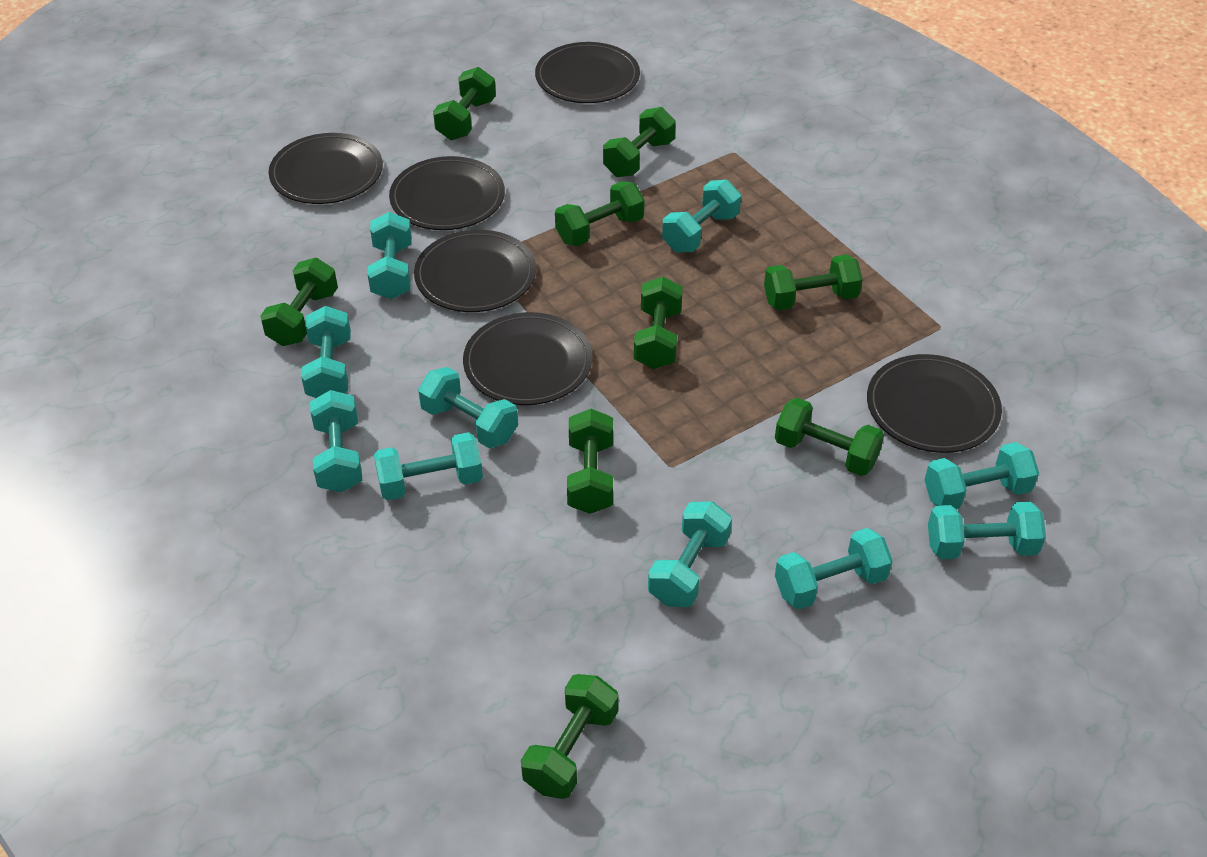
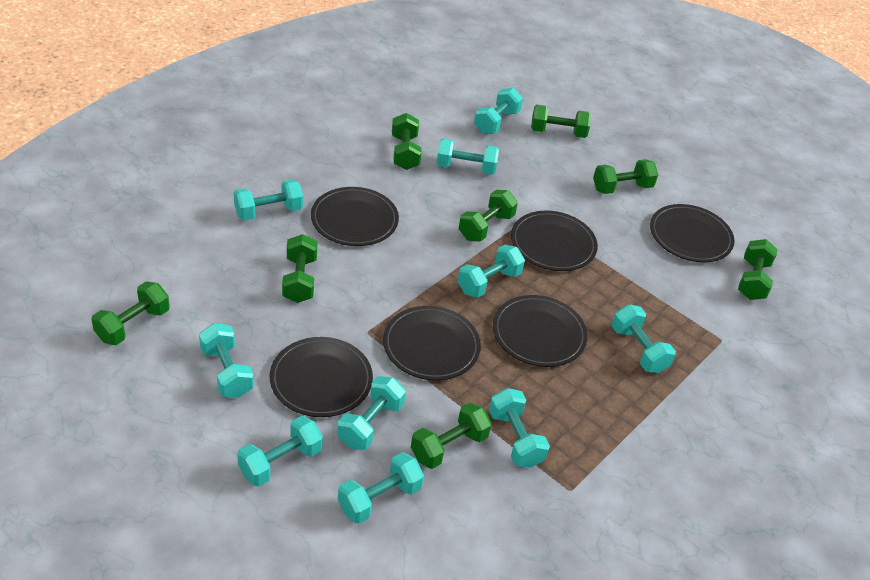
green dumbbell: 9 -> 8

